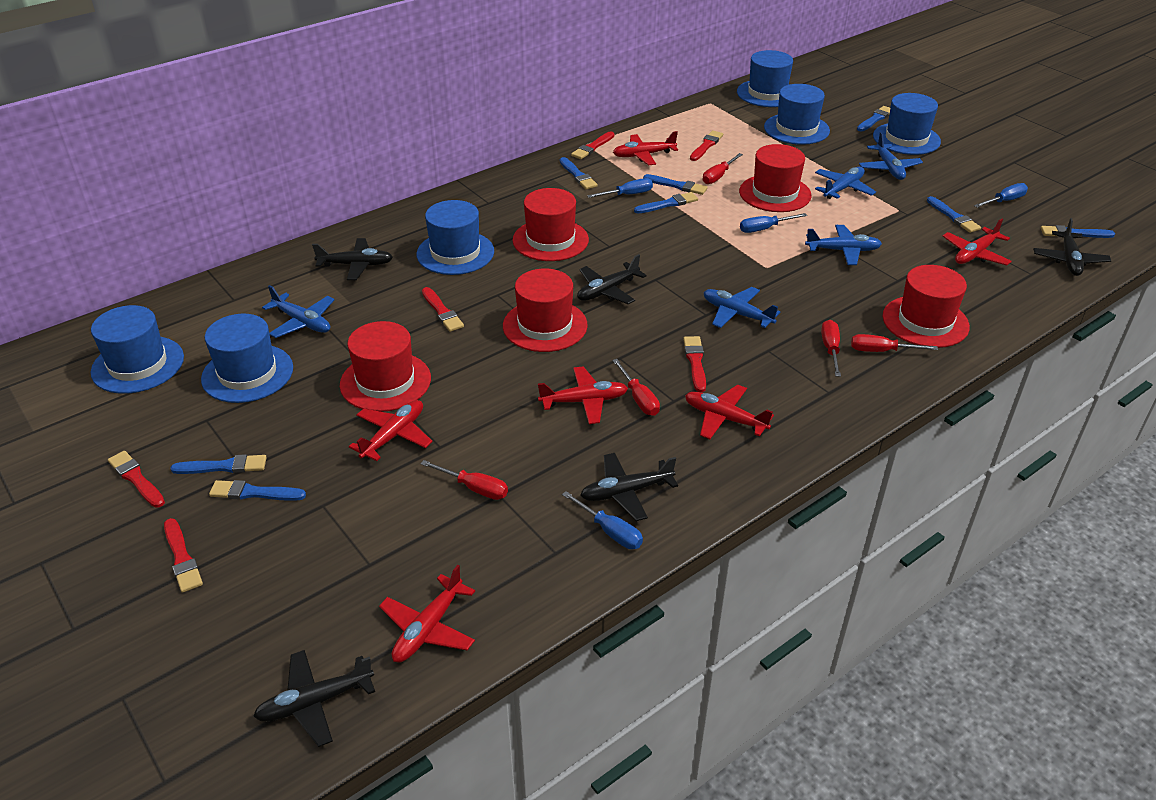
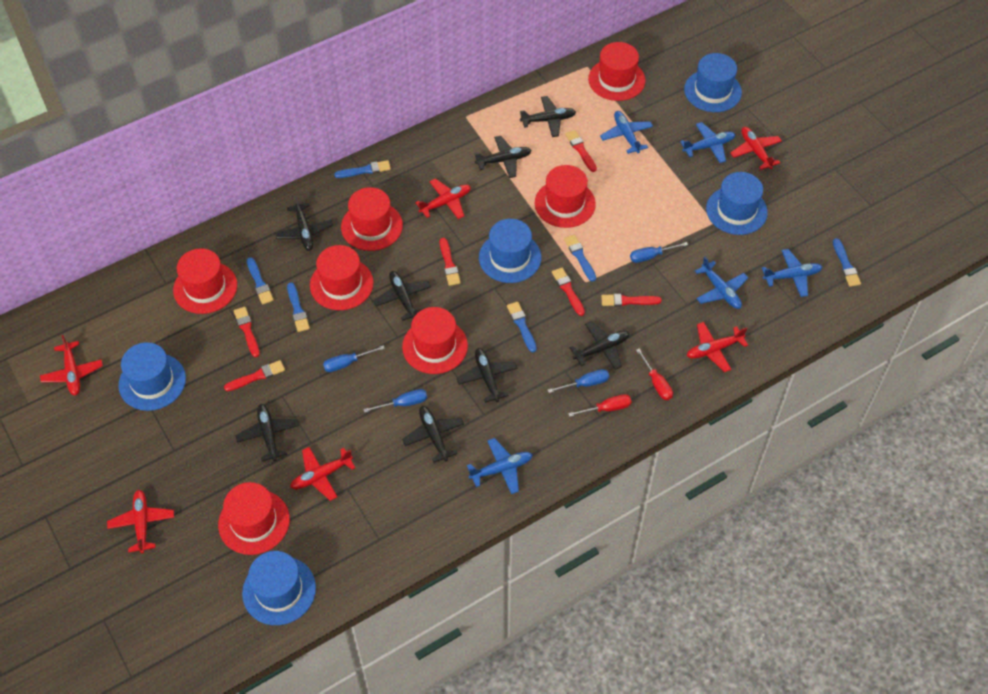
black plane: 5 -> 8
blue brush: 8 -> 6
blue hat: 6 -> 5
red hat: 5 -> 7
red screwdriver: 5 -> 2

